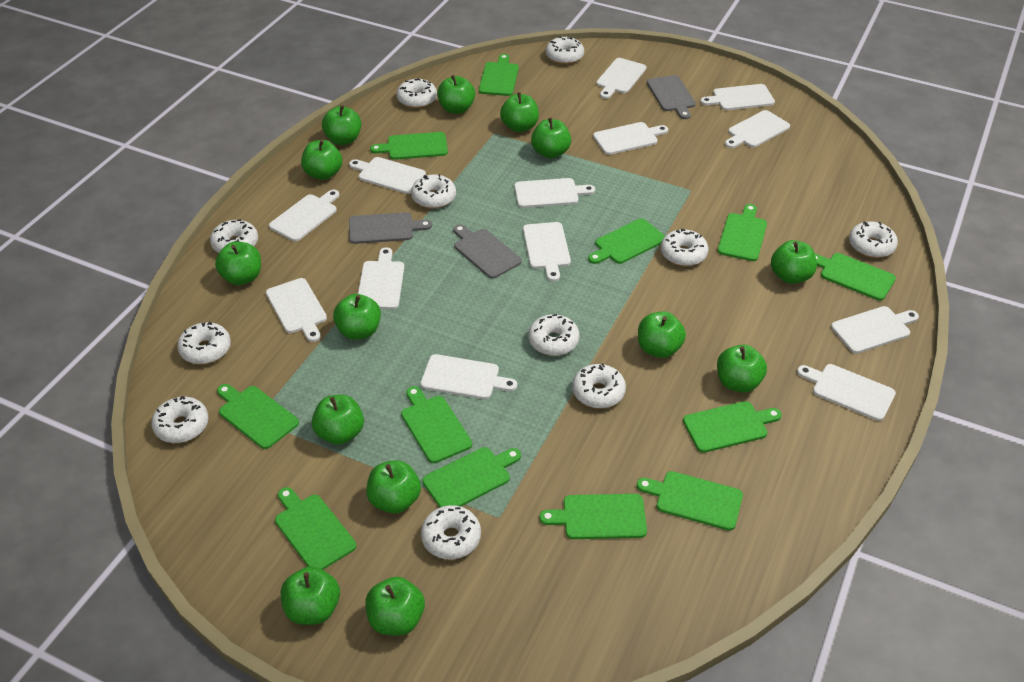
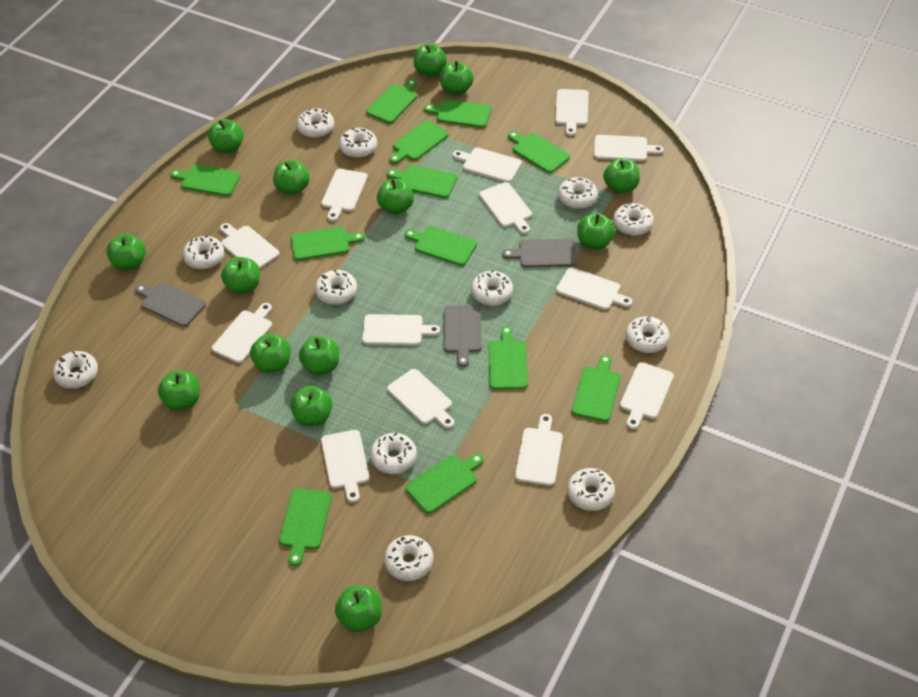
white donut: 11 -> 12

